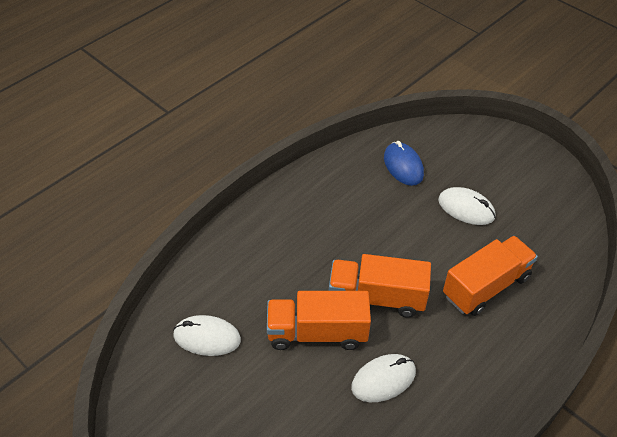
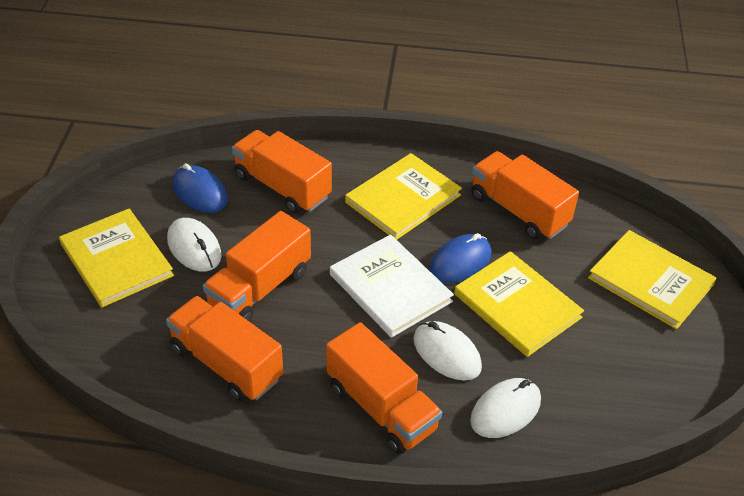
blue mouse: 1 -> 2
orange truck: 3 -> 5
white book: 0 -> 1
yellow book: 0 -> 4

